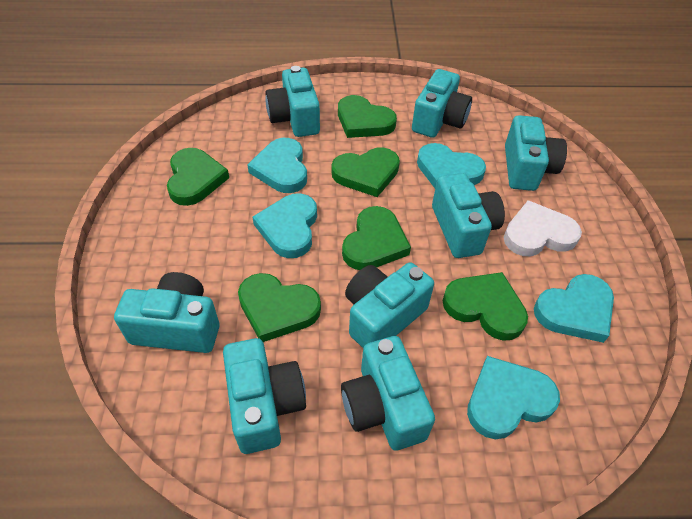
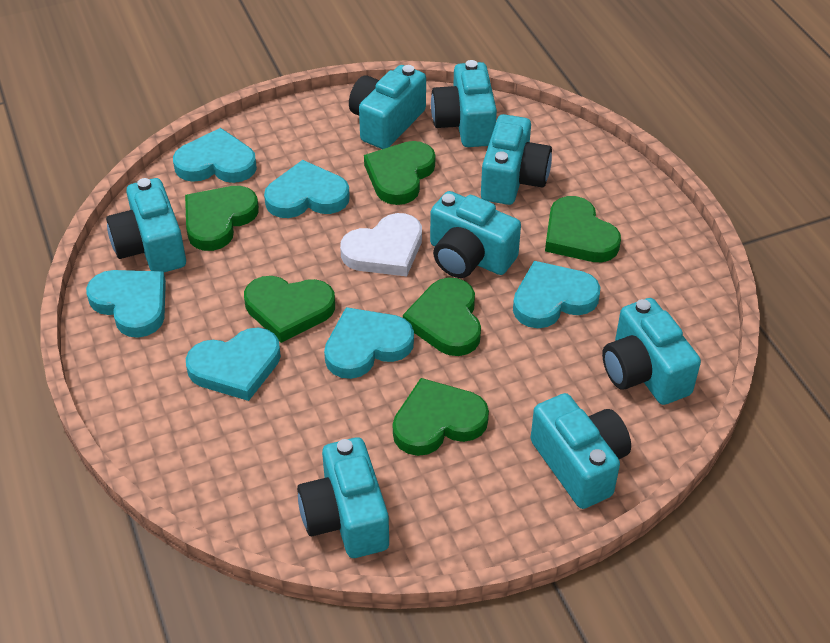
turquoise heart: 5 -> 6

